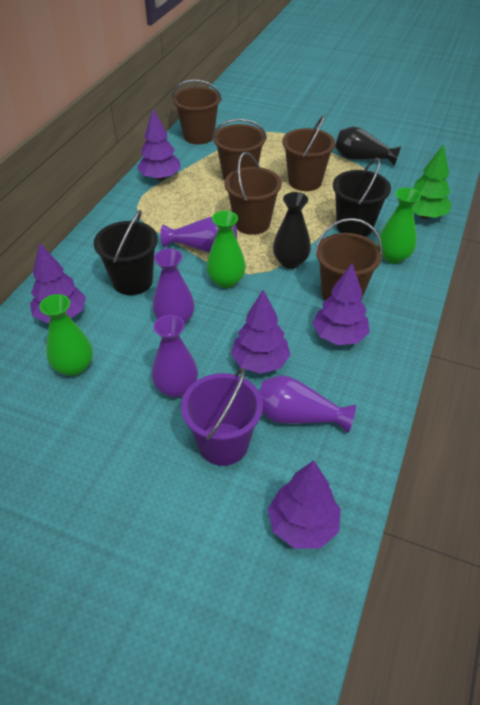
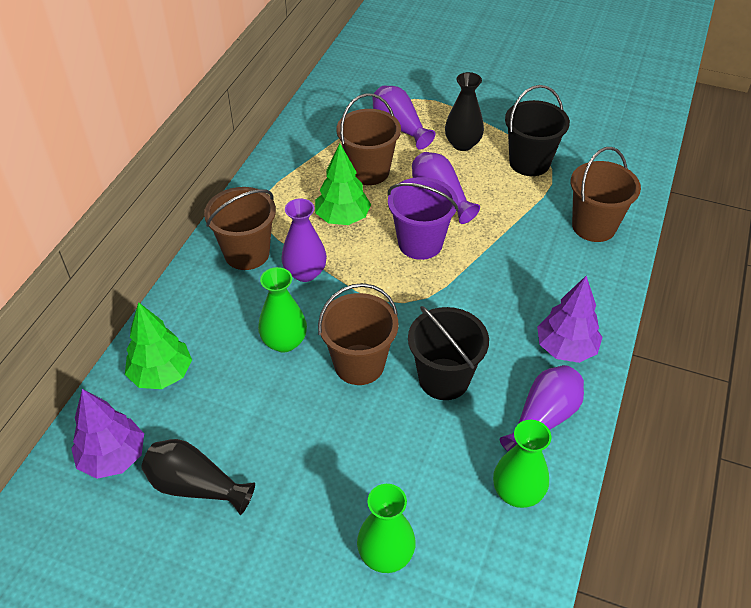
brown bucket: 5 -> 4
green tree: 1 -> 2
purple tree: 5 -> 2

